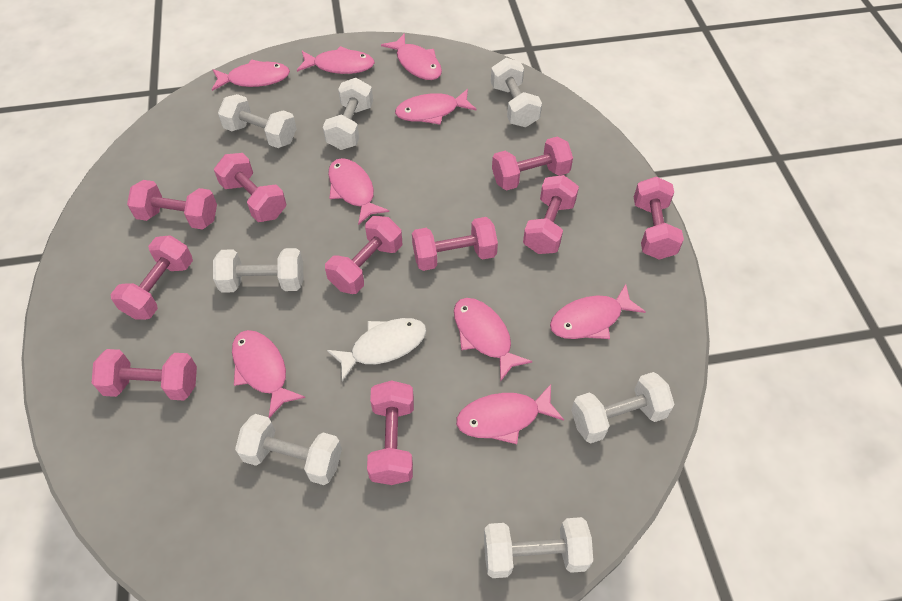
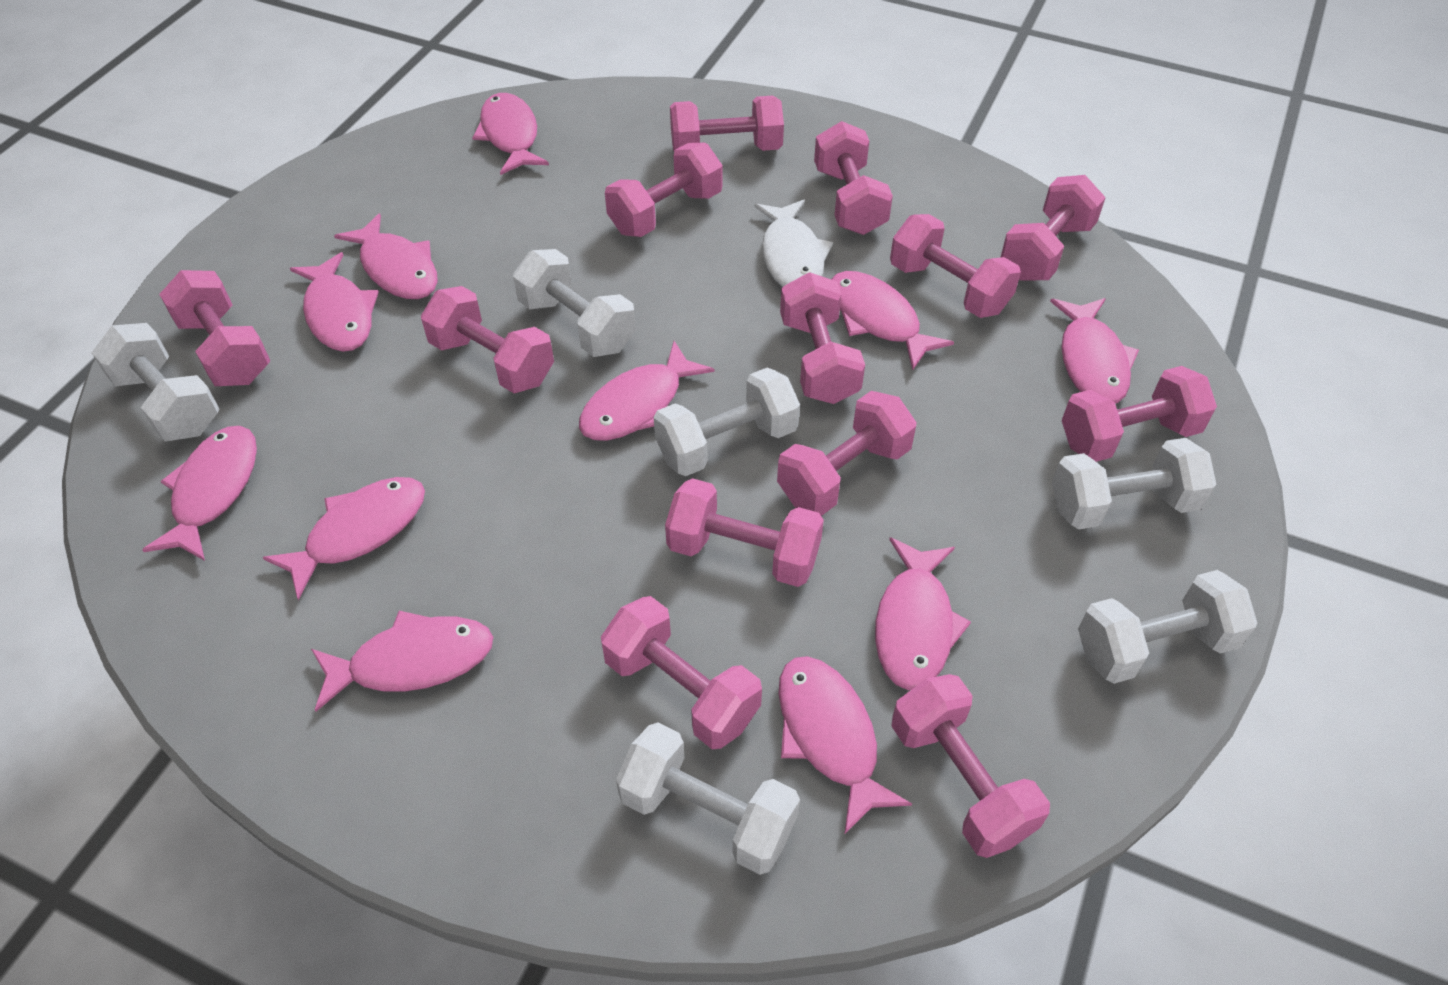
pink dumbbell: 10 -> 13
pink fish: 9 -> 11
white dumbbell: 7 -> 6

